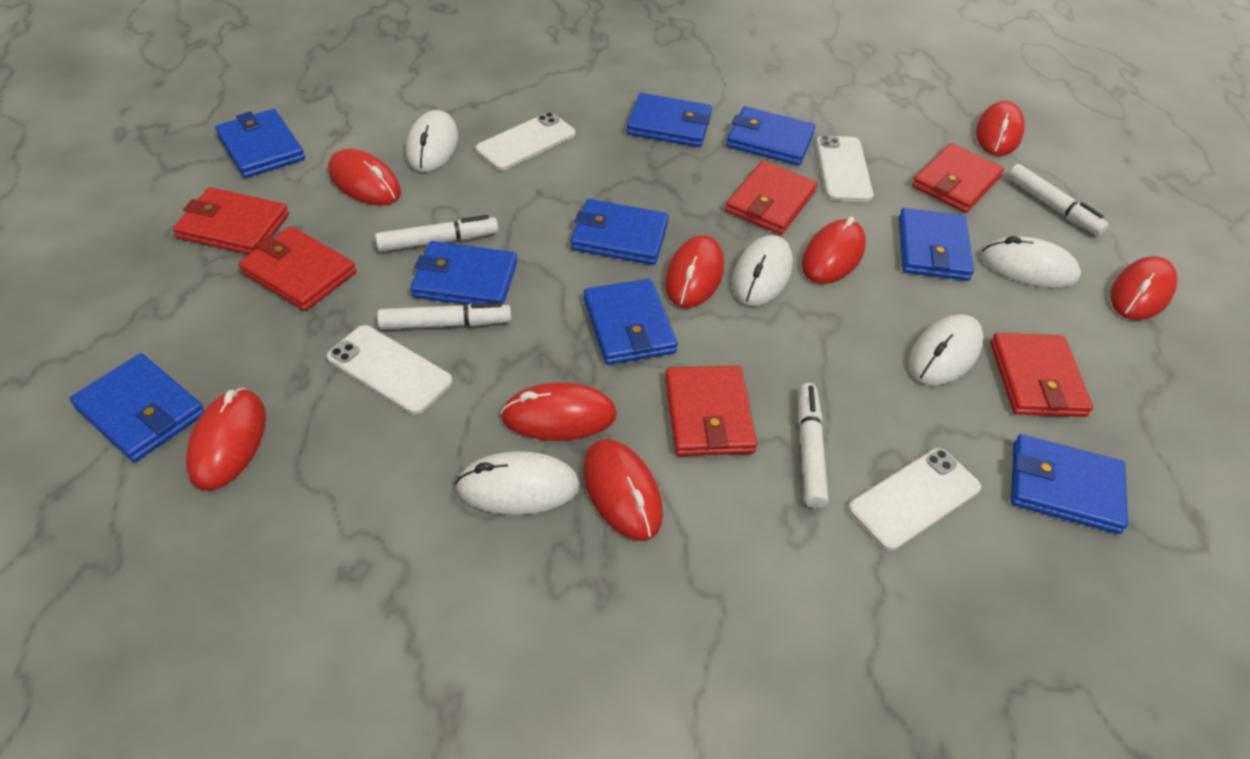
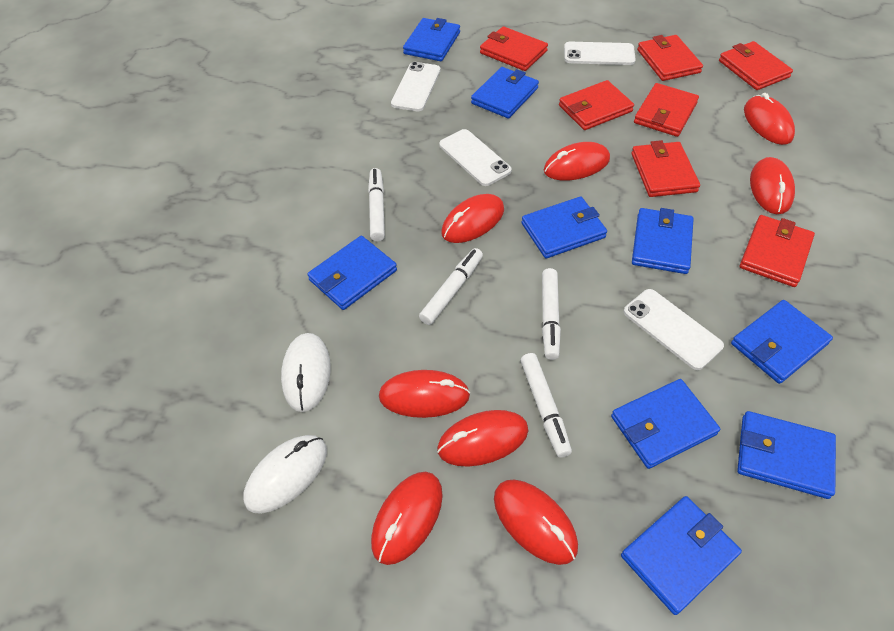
red wallet: 6 -> 7
white mouse: 5 -> 2

